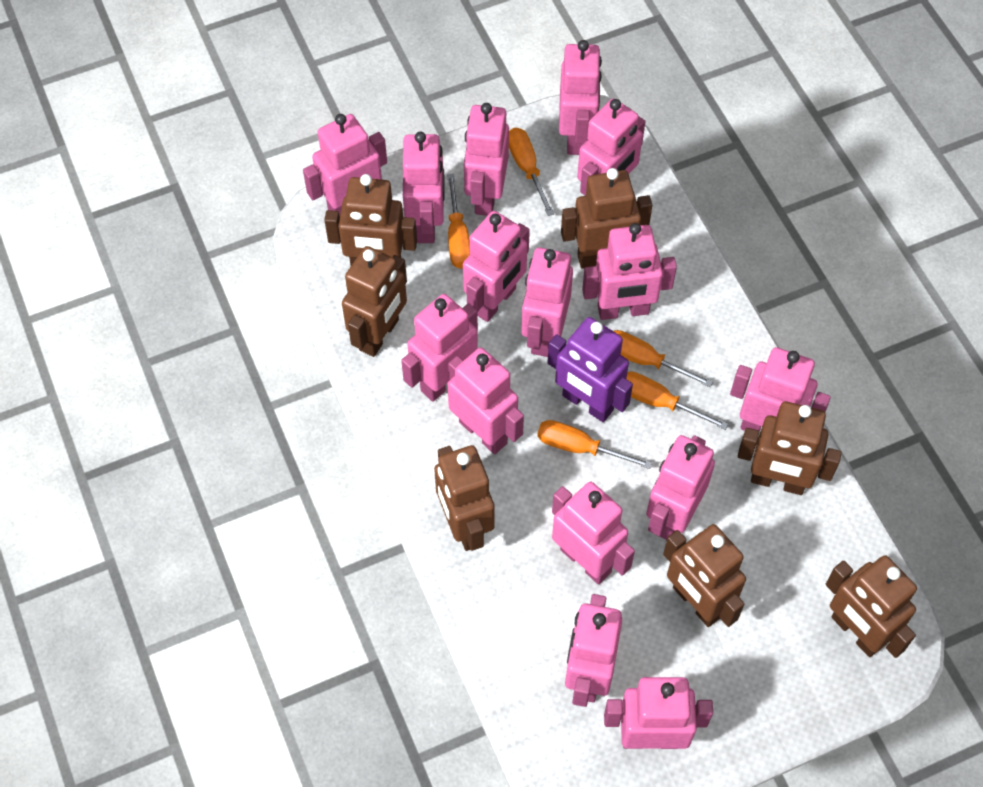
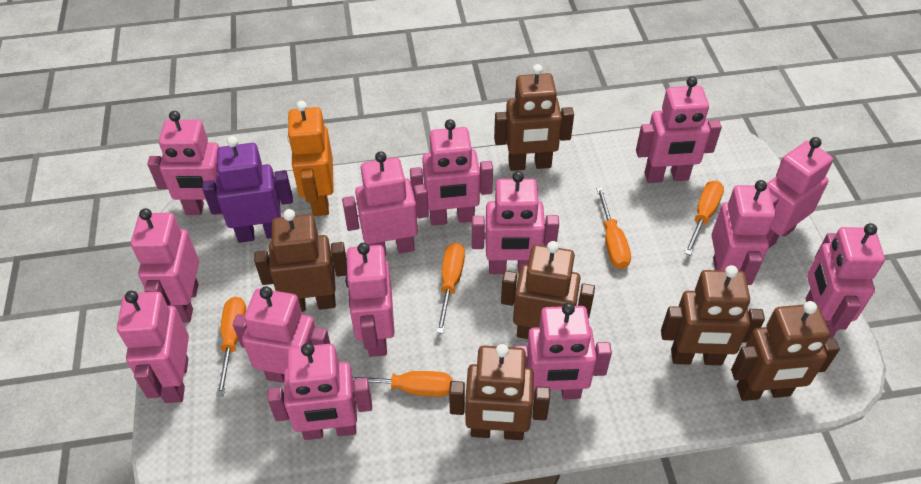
brown robot: 7 -> 6
orange robot: 0 -> 1
pink robot: 15 -> 14

